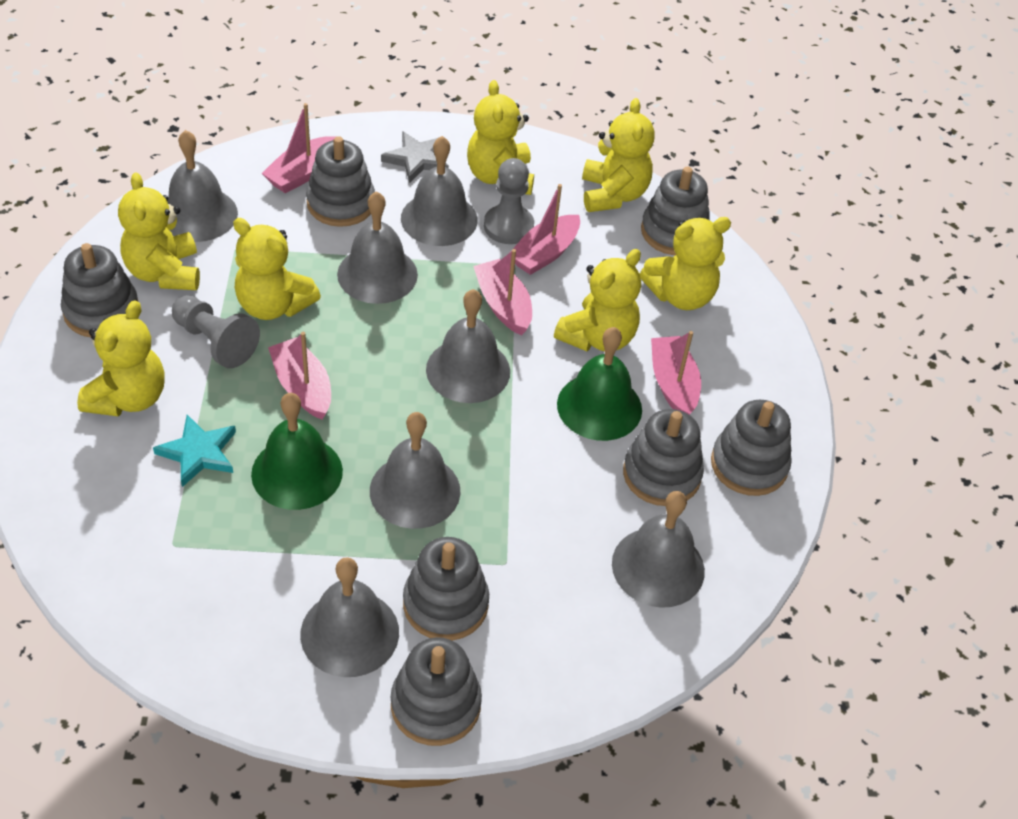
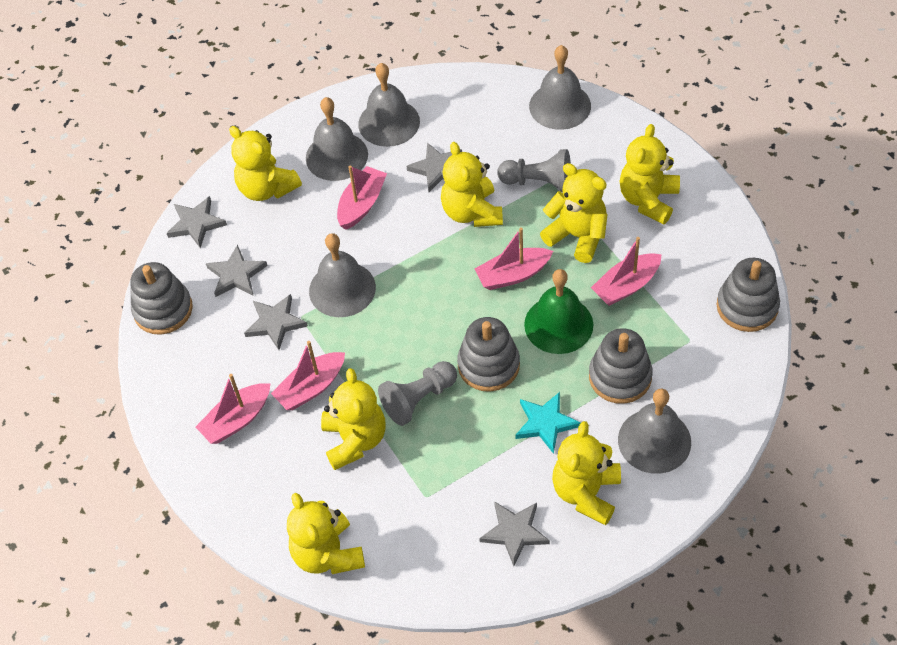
green bell: 2 -> 1
grey bell: 7 -> 5
grey stacking toy: 7 -> 4
grey star: 1 -> 5

